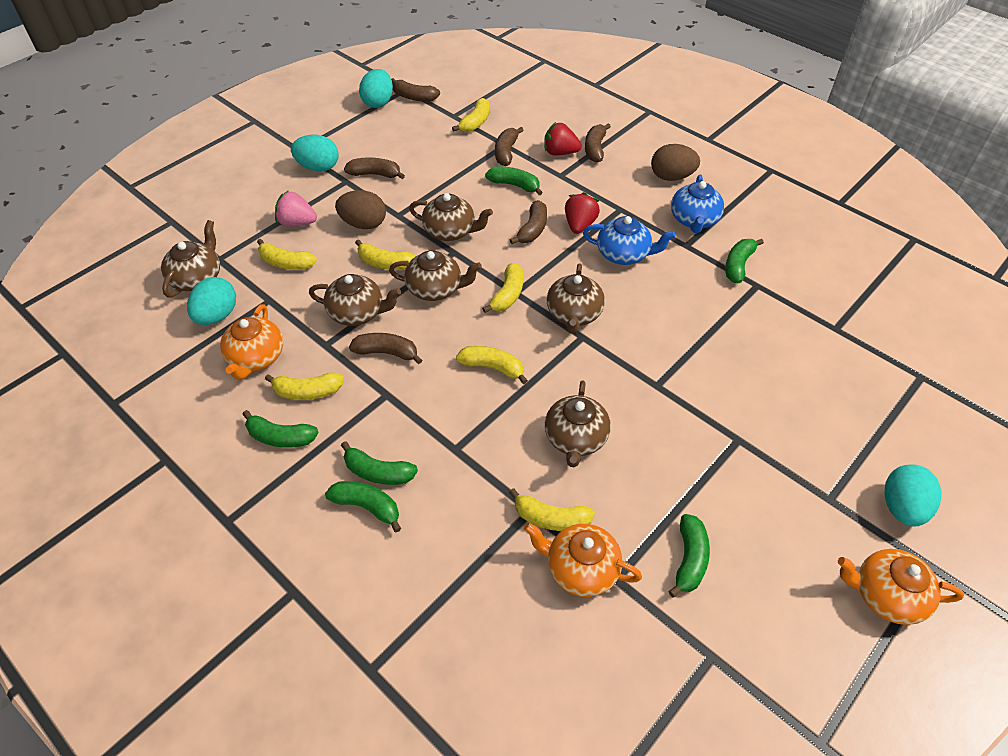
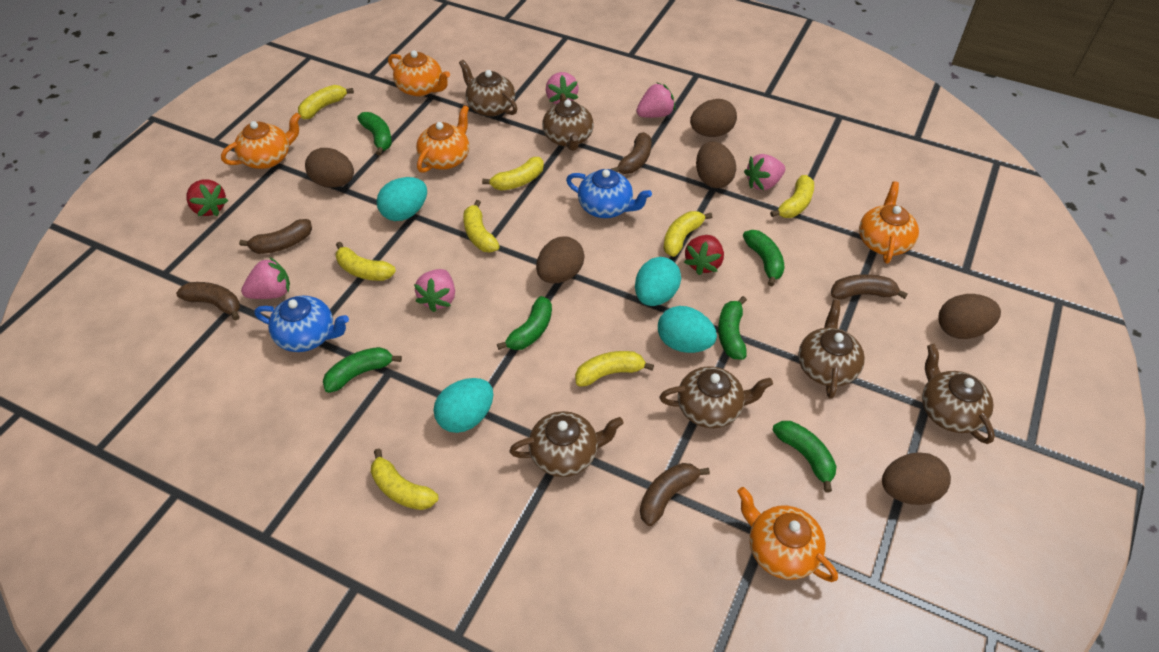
brown banana: 6 -> 5
brown egg: 2 -> 6
orange teapot: 3 -> 5
pink strawberry: 1 -> 5
yellow banana: 7 -> 8

